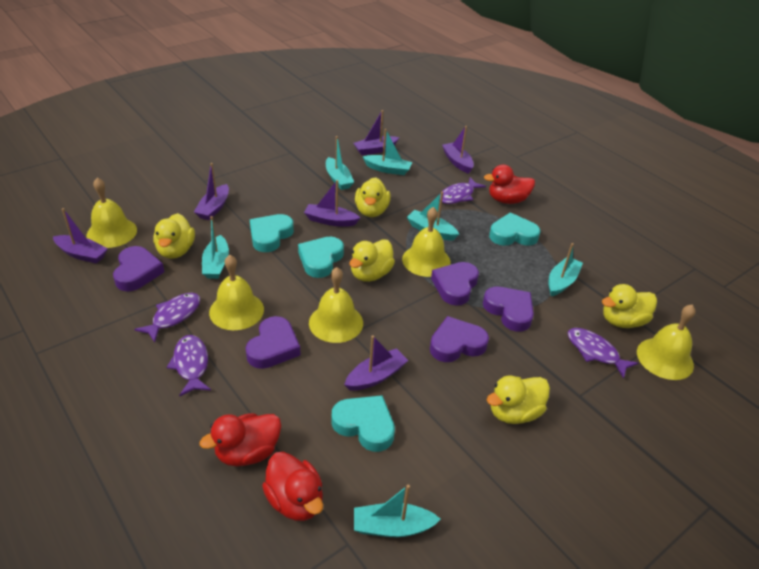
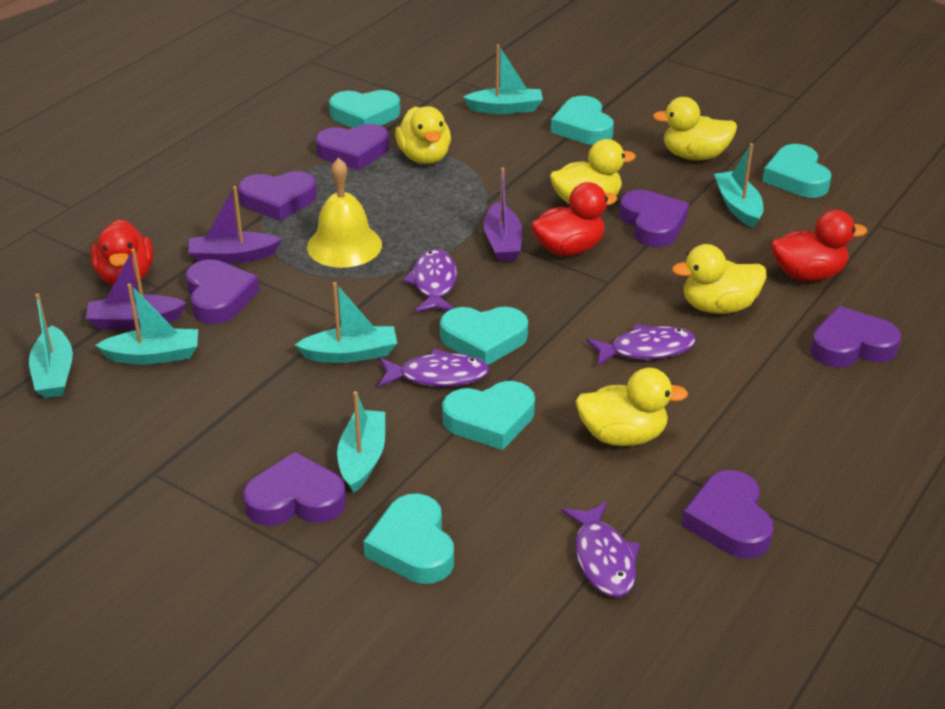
purple boat: 6 -> 3
purple heart: 5 -> 7
turquoise heart: 4 -> 6
yellow bell: 5 -> 1

